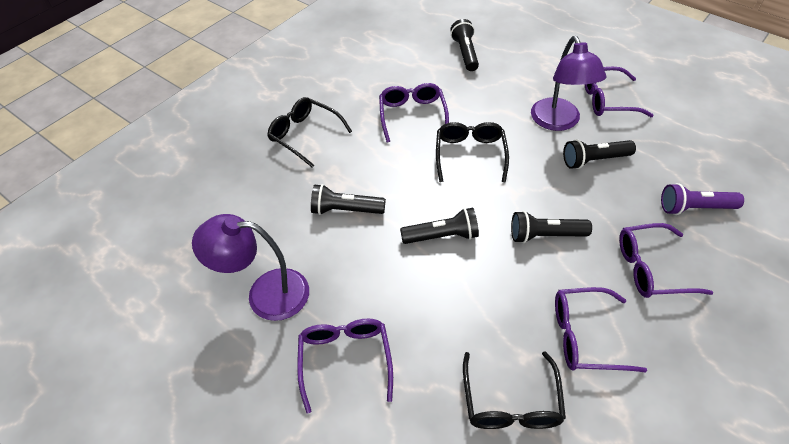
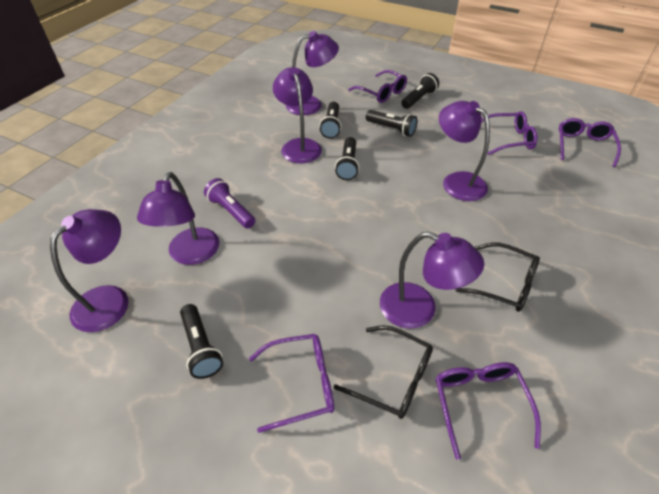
black glasses: 3 -> 2
purple lamp: 2 -> 6

